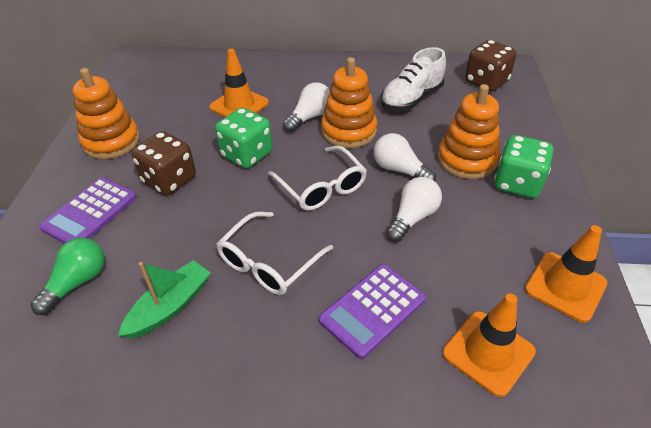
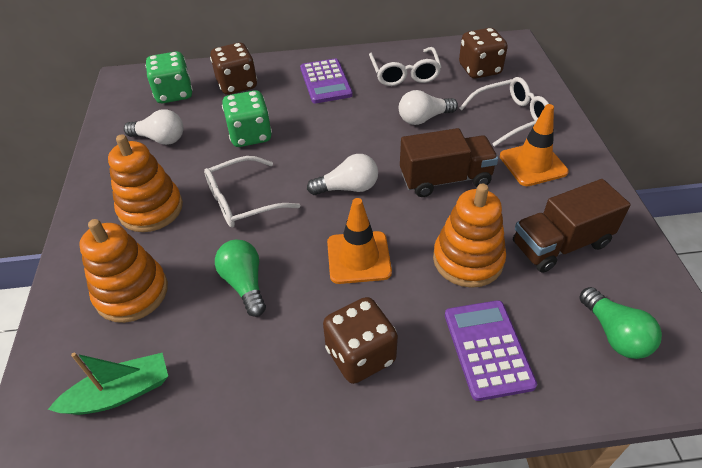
brown dice: 2 -> 3
brown truck: 0 -> 2
green light bulb: 1 -> 2
orange traffic cone: 3 -> 2
white glasses: 2 -> 3
white shoe: 1 -> 0

